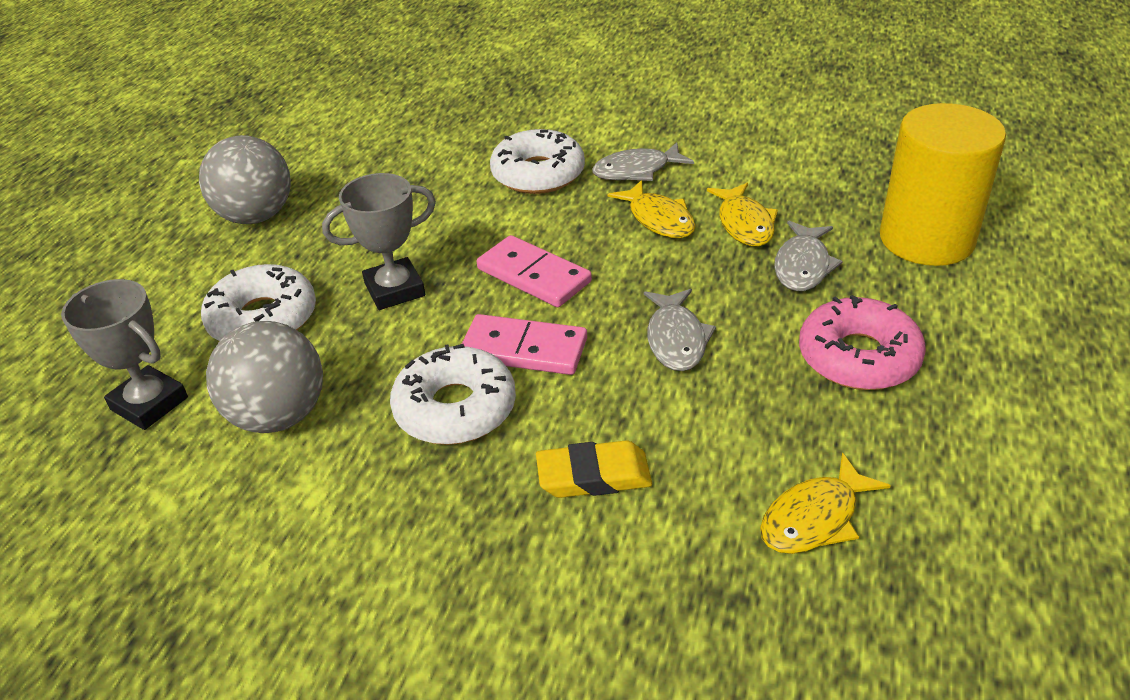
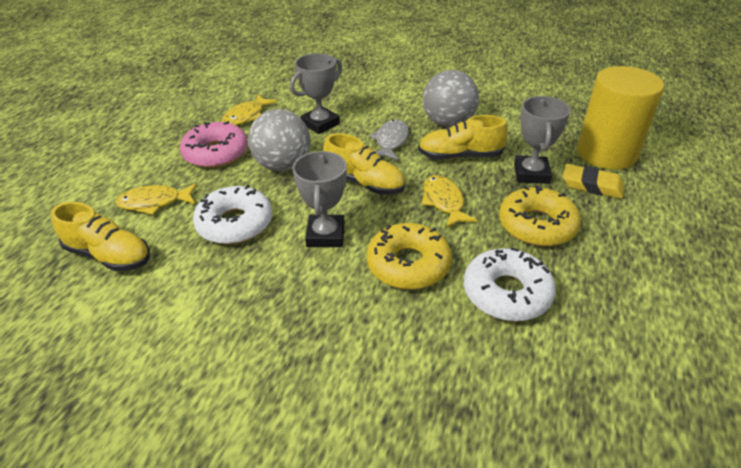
grey fish: 3 -> 1
grey trophy: 2 -> 3
pink domino: 2 -> 0
white donut: 3 -> 2
yellow donut: 0 -> 2
yellow shoe: 0 -> 3

